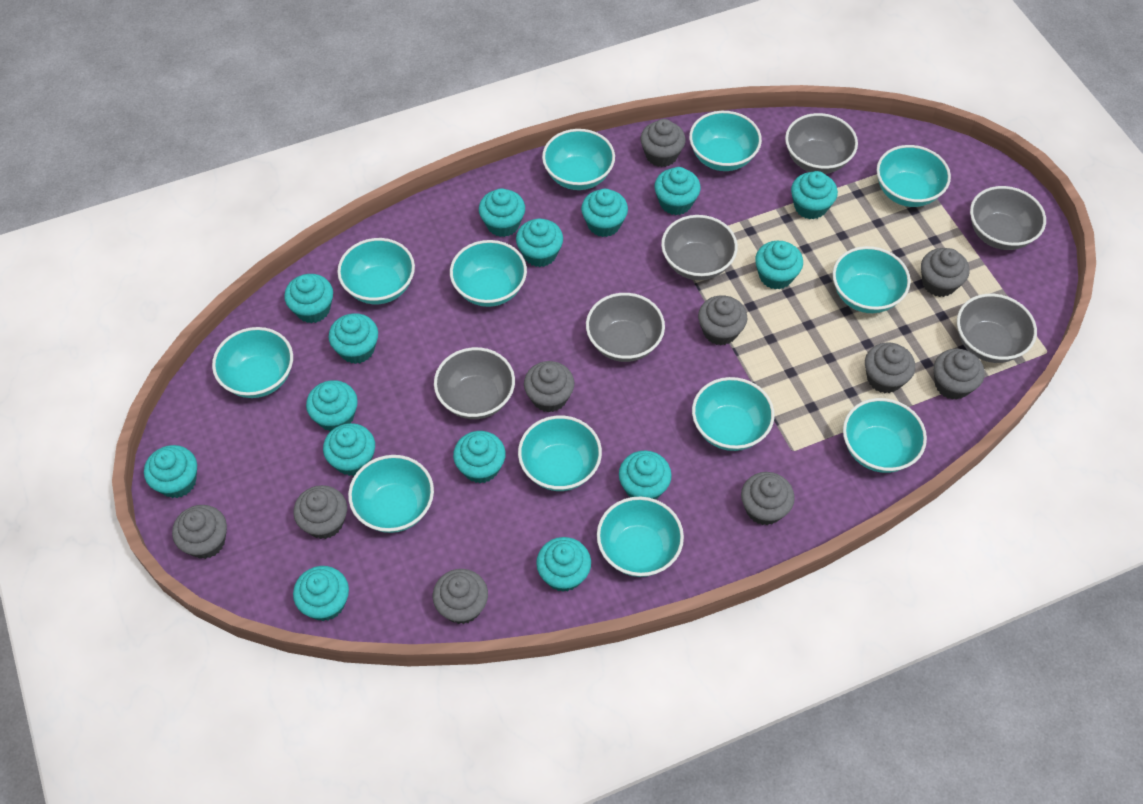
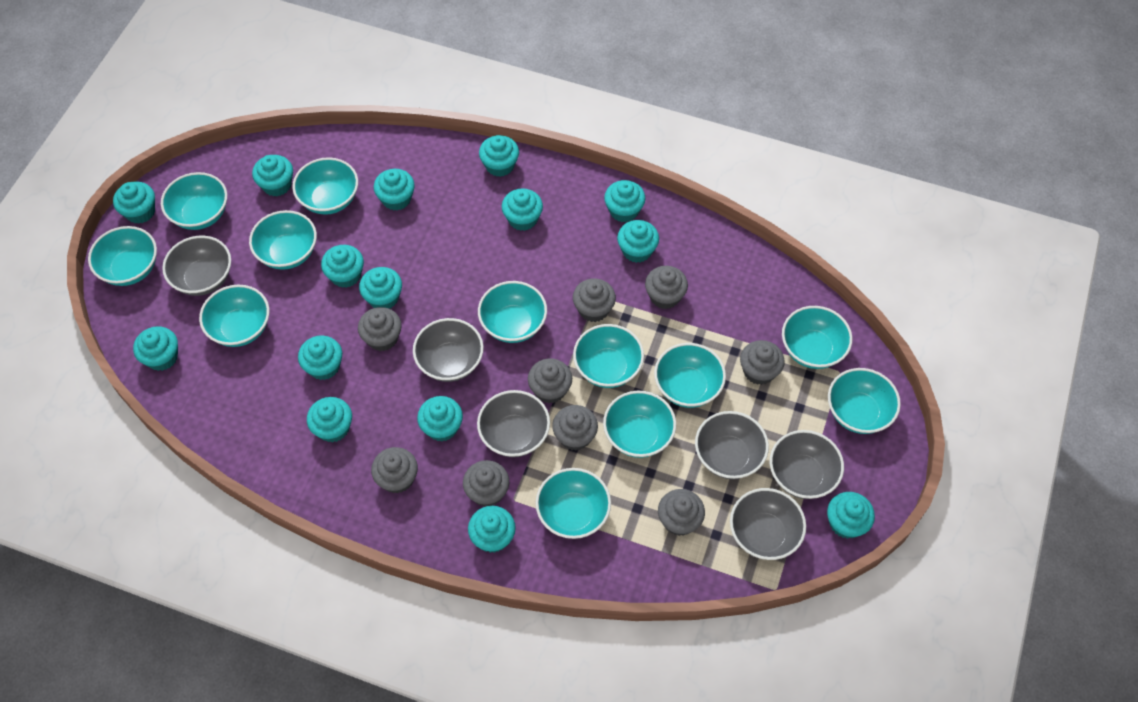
grey cupcake: 10 -> 9

